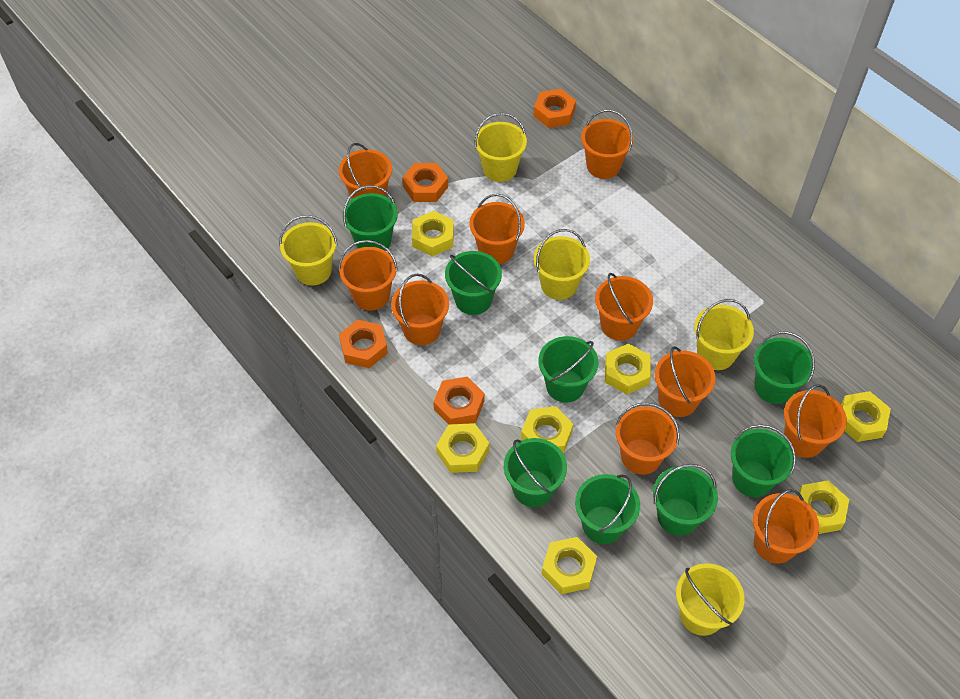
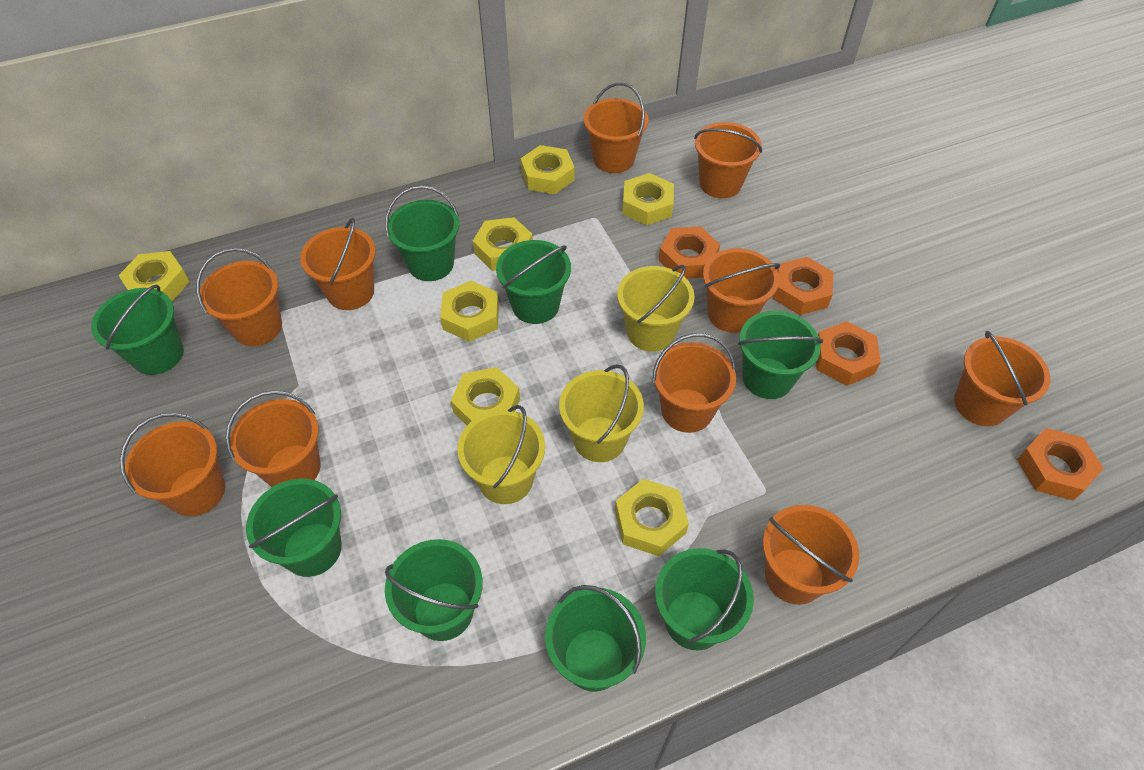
yellow bucket: 5 -> 3

